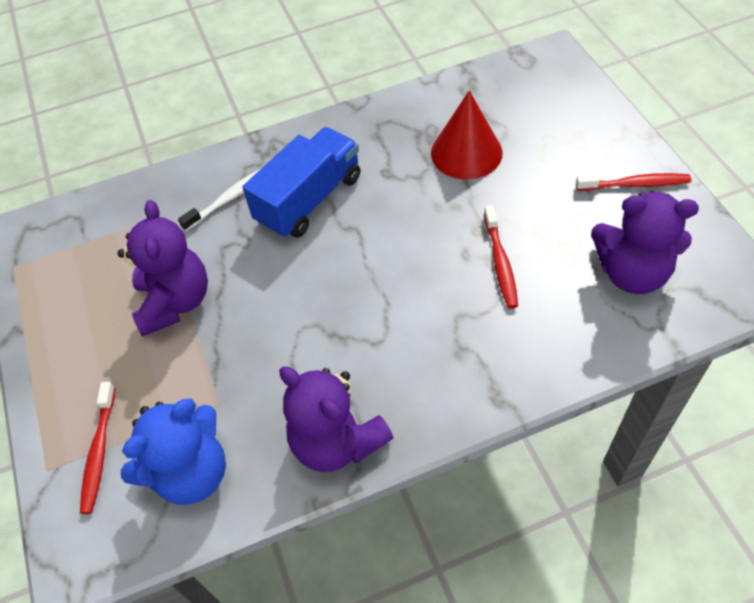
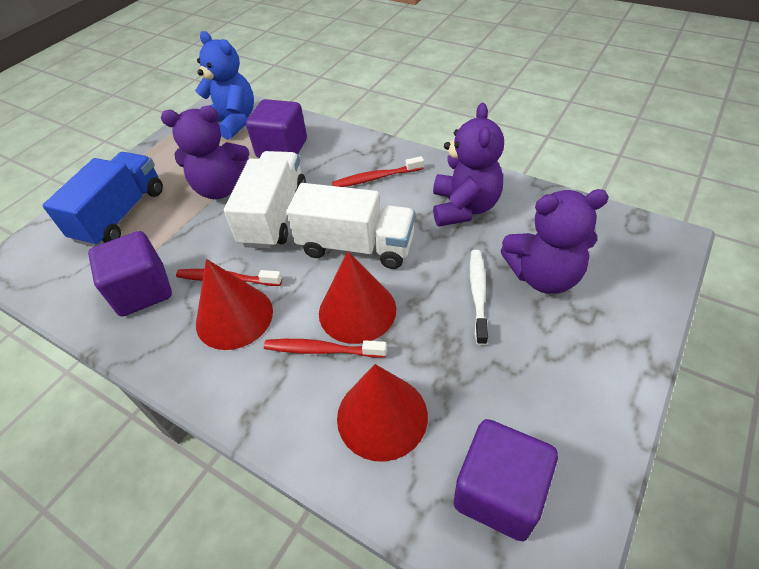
purple cube: 0 -> 3
red cone: 1 -> 3
white truck: 0 -> 2

